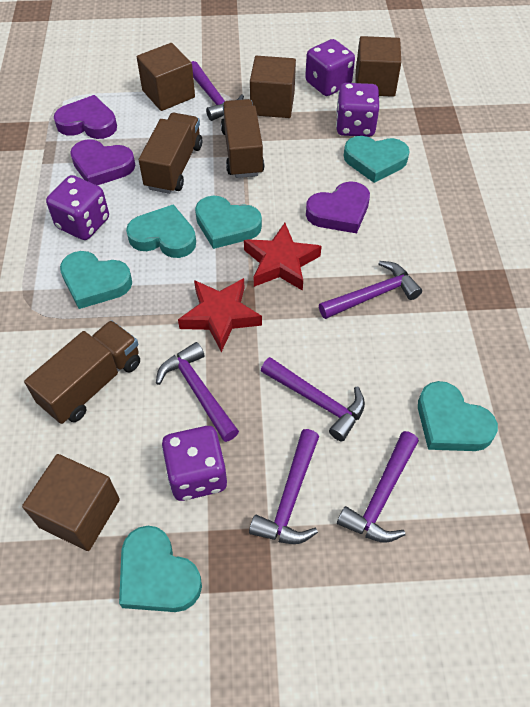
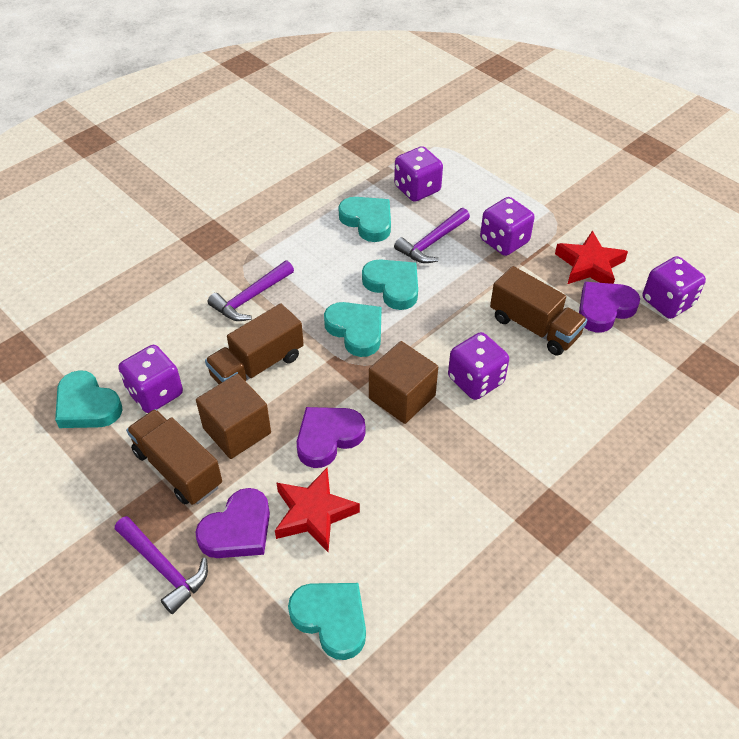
brown cube: 4 -> 2
purple dice: 4 -> 5
purple hammer: 6 -> 3
turquoise heart: 6 -> 5

